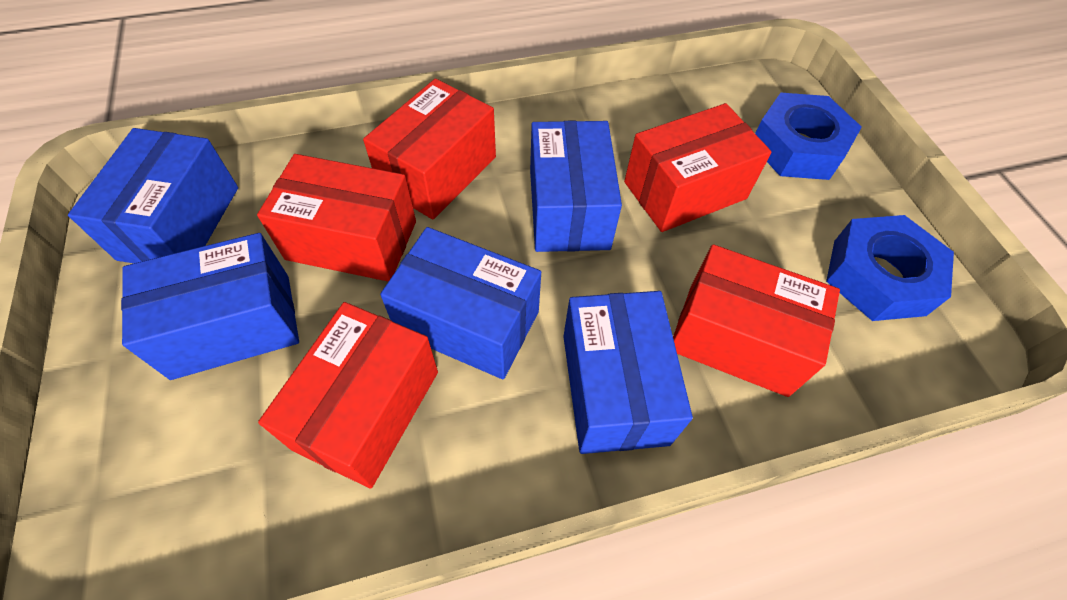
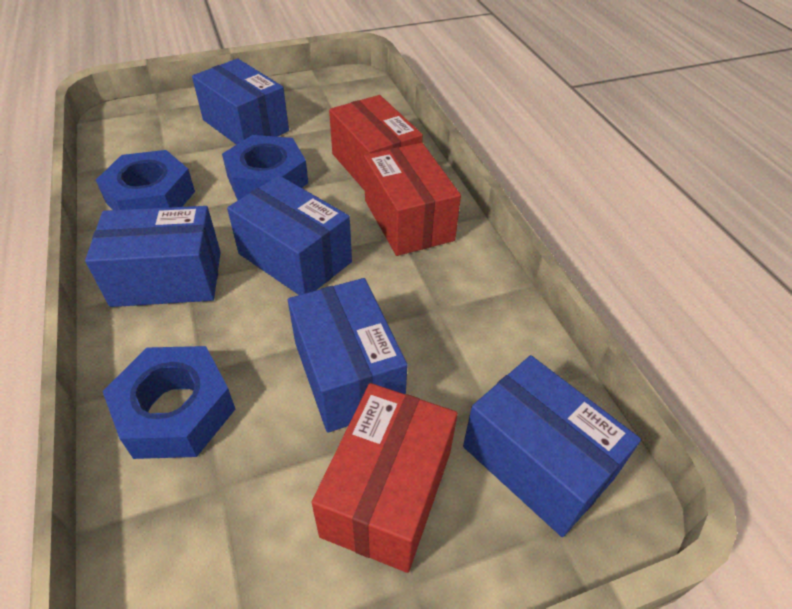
blue nut: 2 -> 3
red box: 5 -> 3

